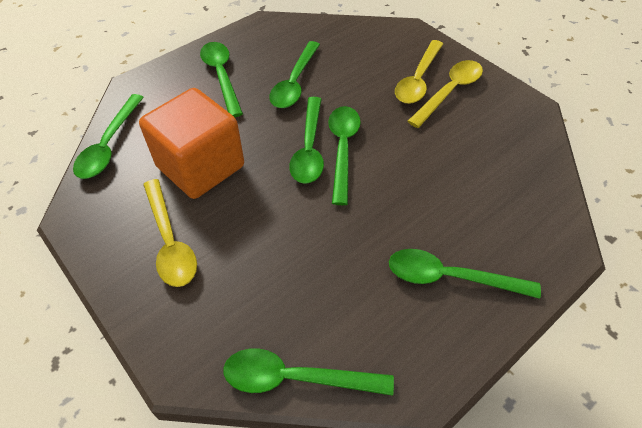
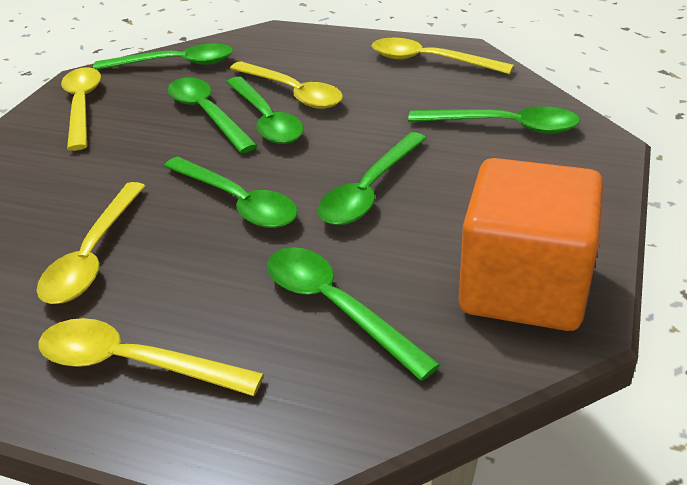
yellow spoon: 3 -> 5

